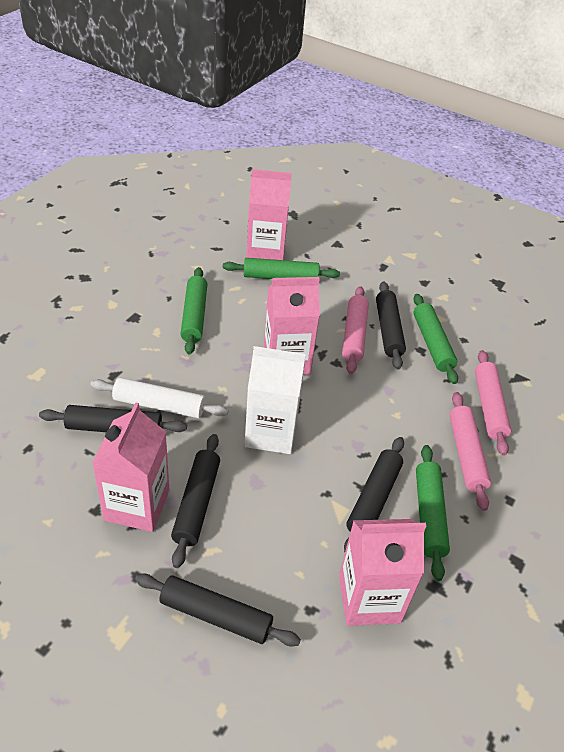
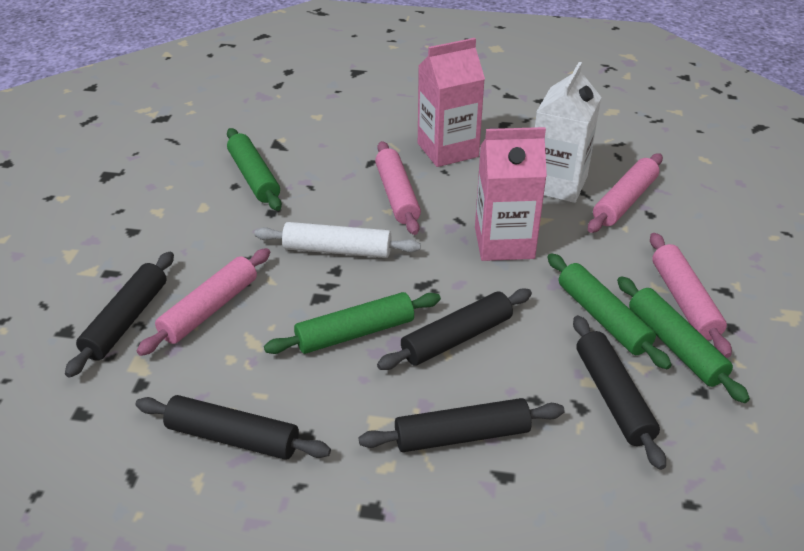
pink carton: 4 -> 2
pink rolling pin: 3 -> 4

